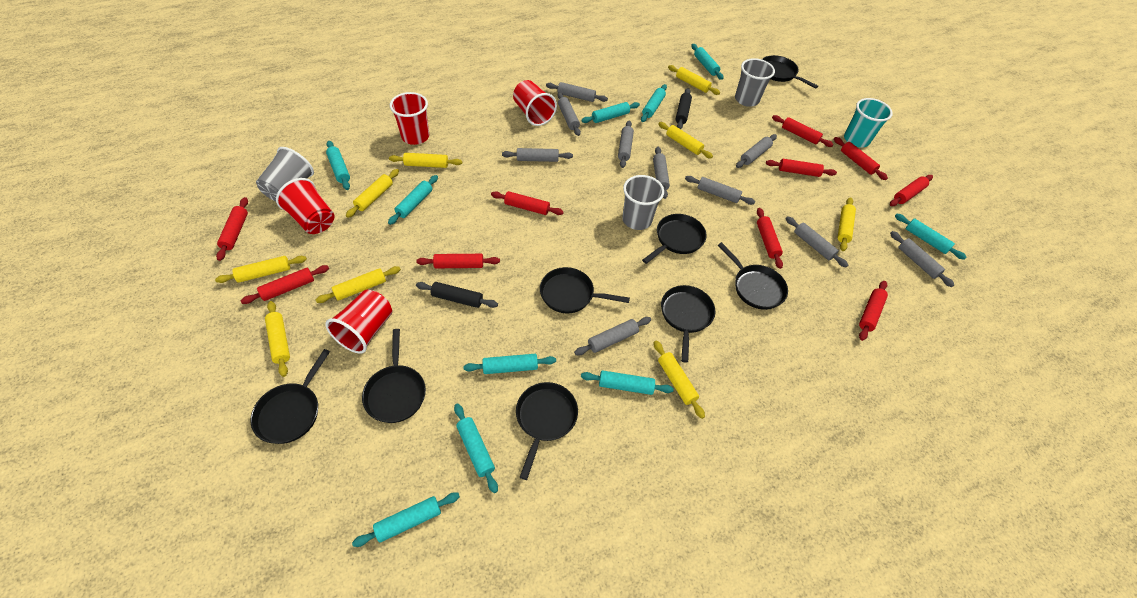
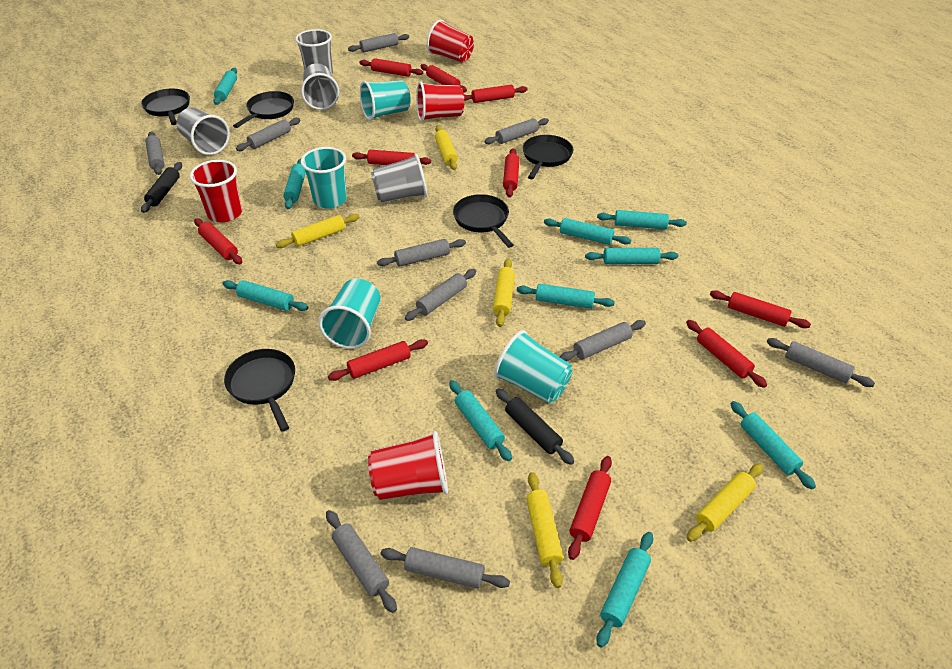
black pan: 8 -> 5
grey cup: 3 -> 4
turquoise cup: 1 -> 4
yellow rolling pin: 9 -> 5

